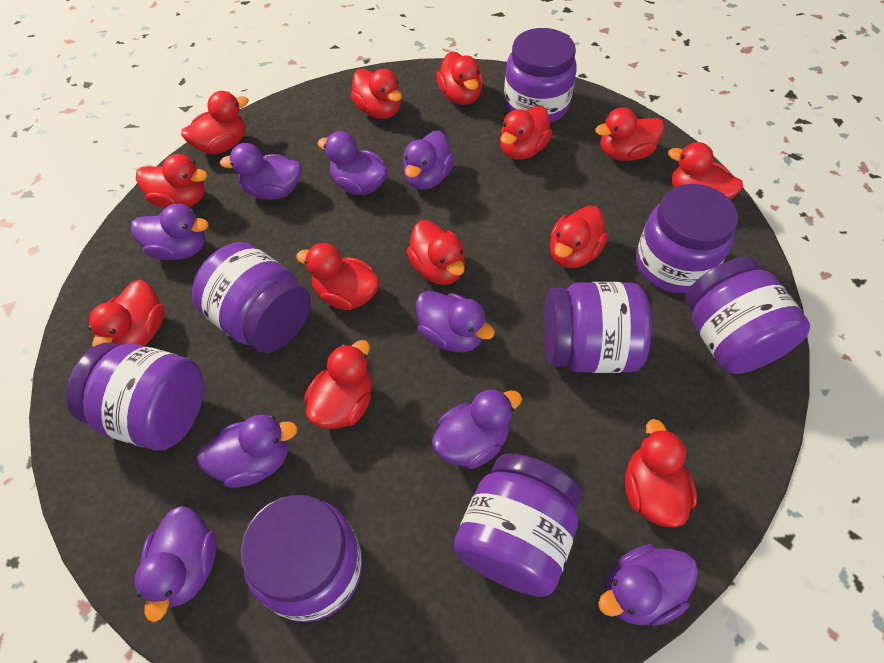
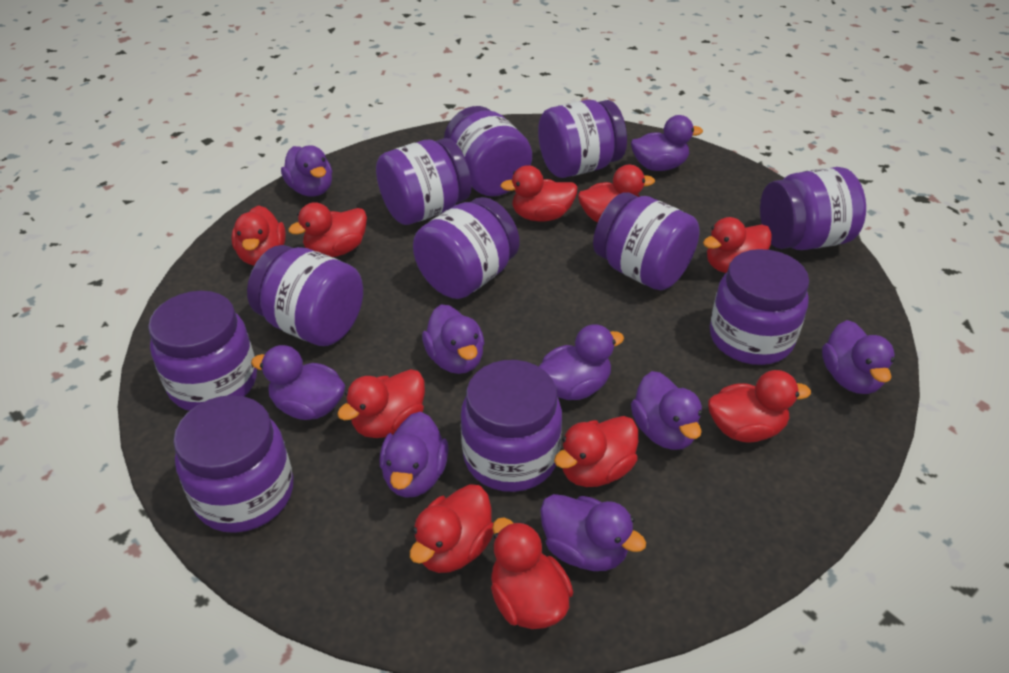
purple jar: 8 -> 11
red duck: 13 -> 10

